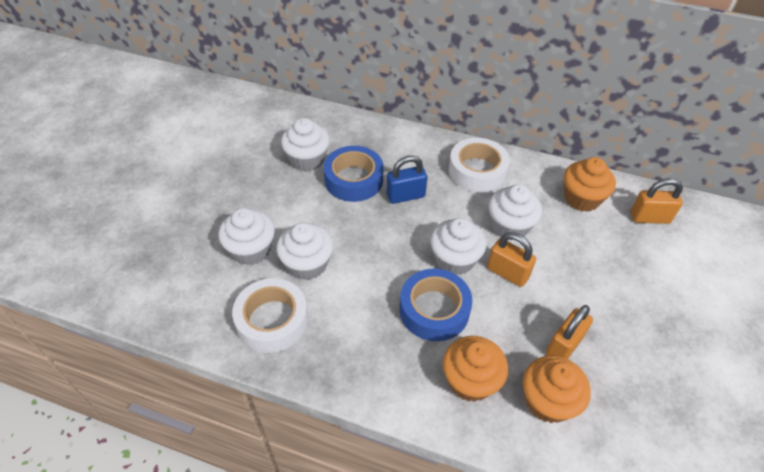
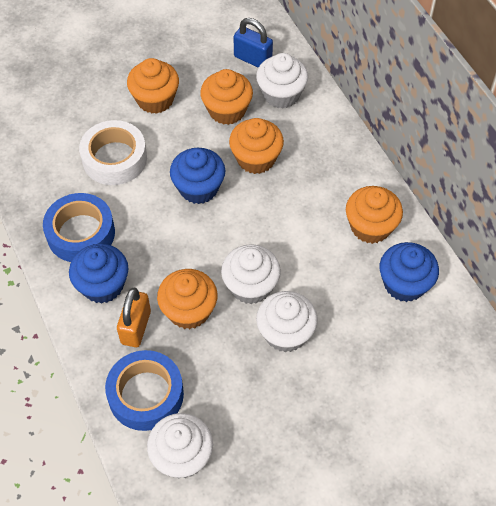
blue cupcake: 0 -> 3
orange cupcake: 3 -> 5
orange padlock: 3 -> 1
white cupcake: 5 -> 4
white tape: 2 -> 1

